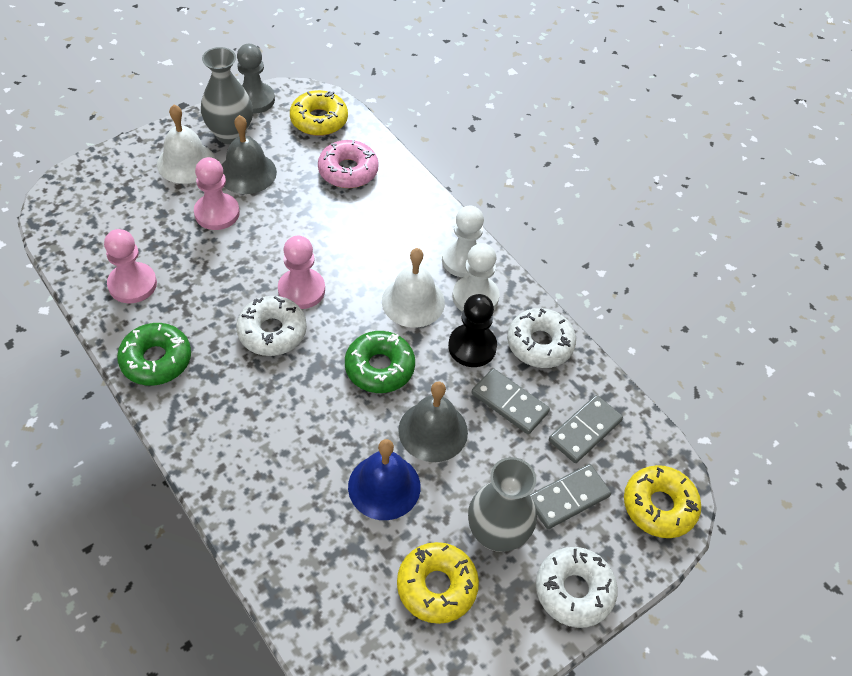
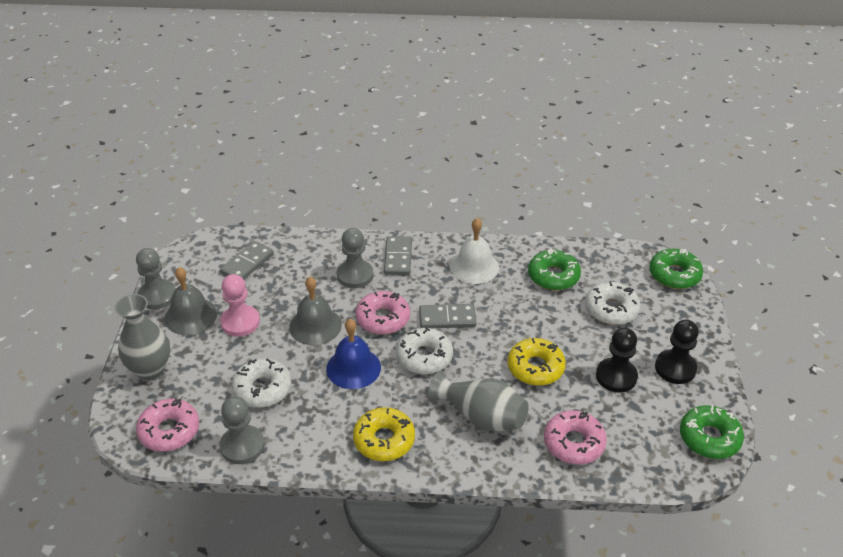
black pawn: 1 -> 2
green donut: 2 -> 3
grey pawn: 1 -> 3
pink donut: 1 -> 3
pink pawn: 3 -> 1
white bell: 2 -> 1
white pawn: 2 -> 0
yellow donut: 3 -> 2

